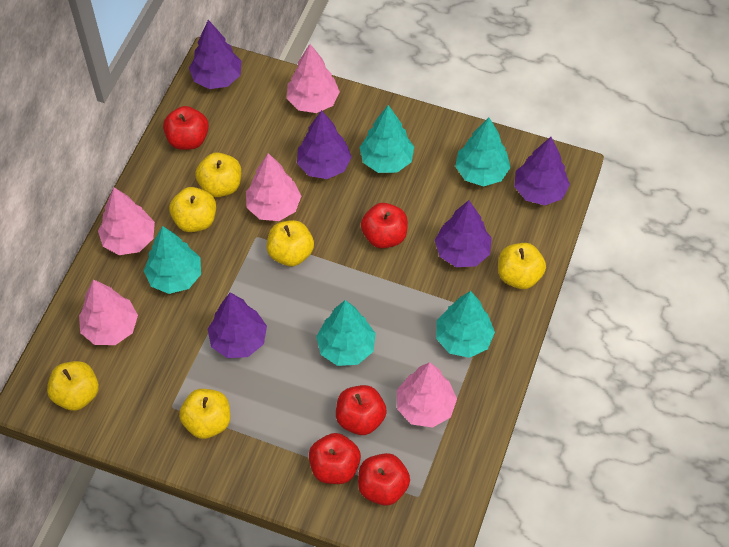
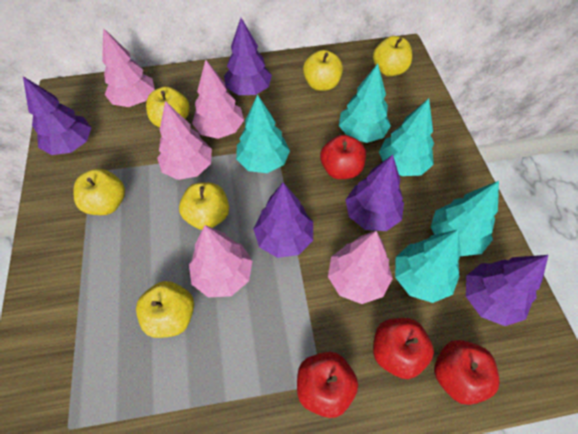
red apple: 5 -> 4

